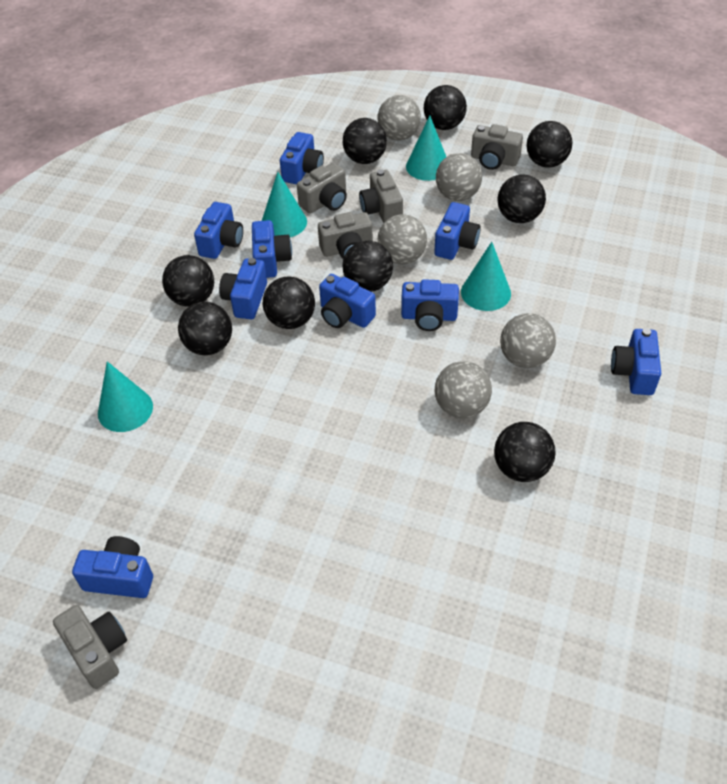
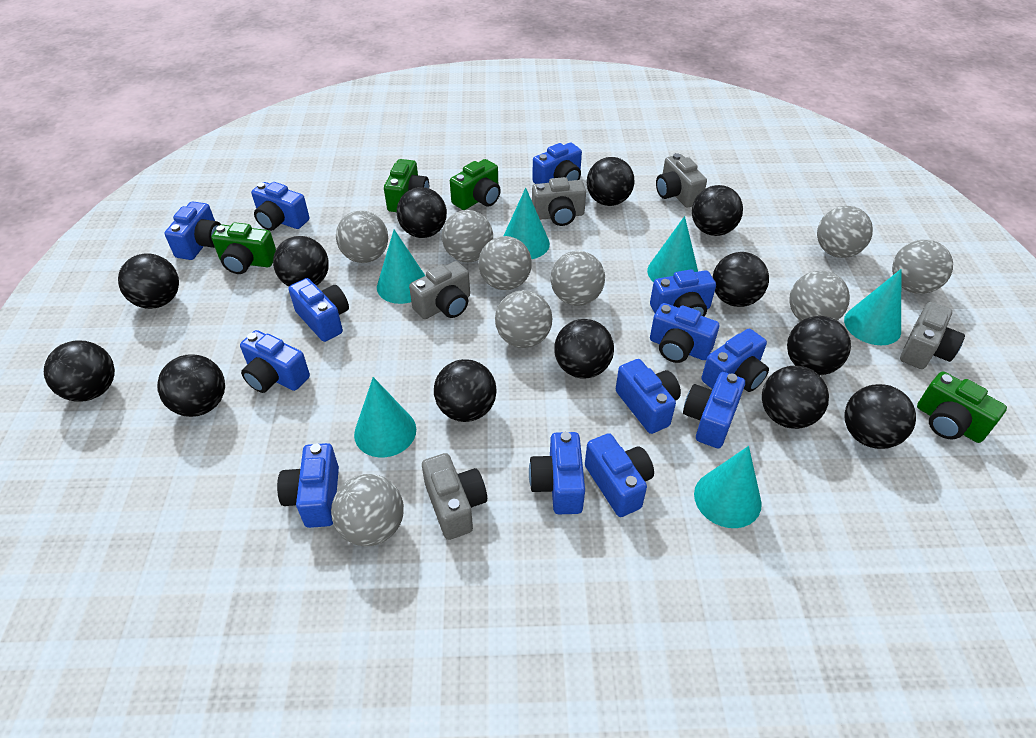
black ball: 9 -> 13
blue camera: 9 -> 13
green camera: 0 -> 4
grey ball: 5 -> 9
turquoise cone: 4 -> 6

